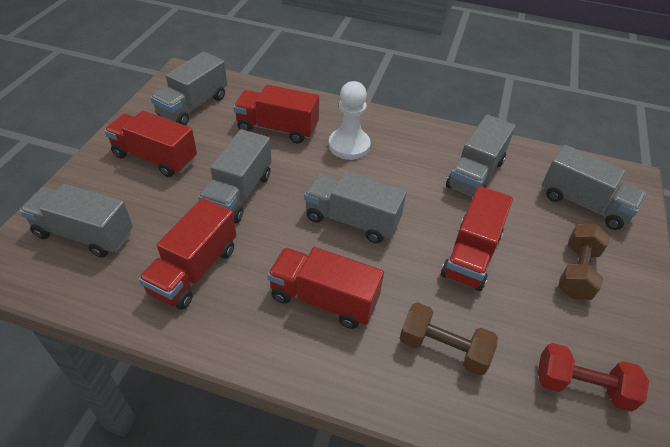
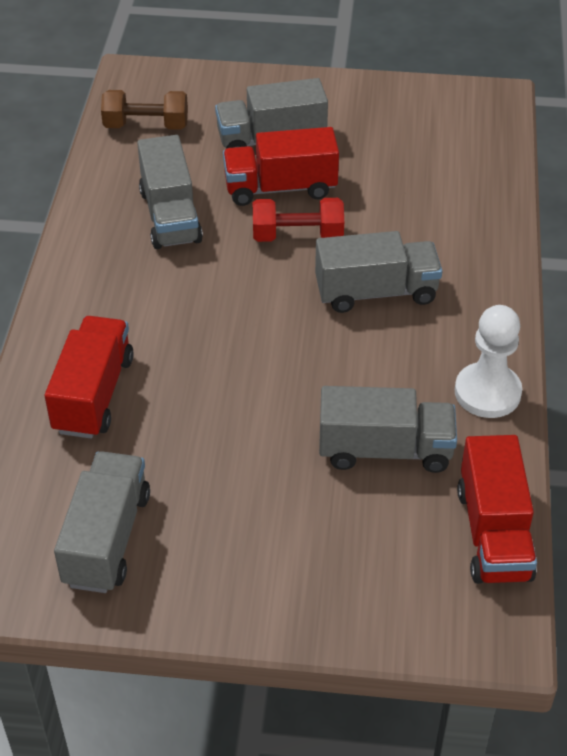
brown dumbbell: 2 -> 1
grey truck: 6 -> 5
red truck: 5 -> 3

